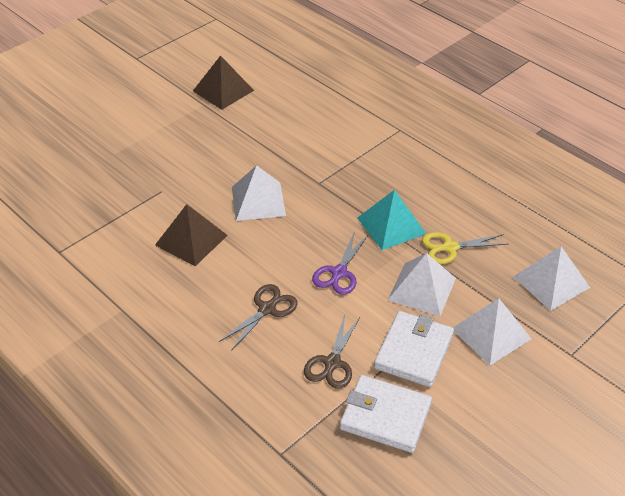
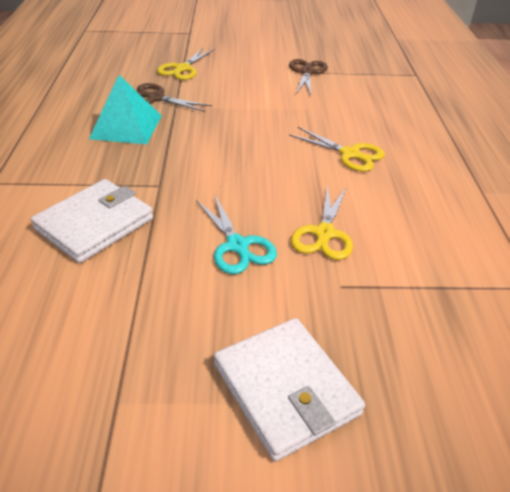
brown pyramid: 2 -> 0
purple scissors: 1 -> 0
turquoise scissors: 0 -> 1
white pyramid: 4 -> 0
yellow scissors: 1 -> 3

